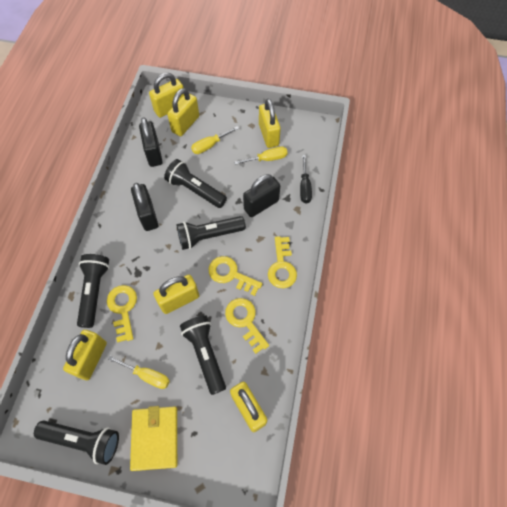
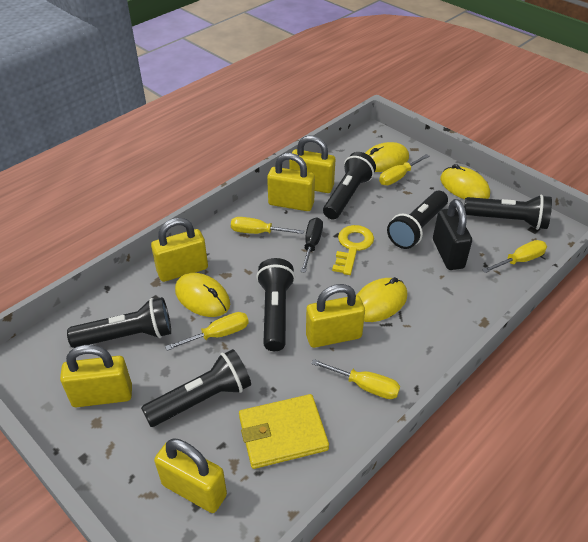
black flashlight: 5 -> 6
black padlock: 3 -> 1
yellow key: 4 -> 1
yellow mouse: 0 -> 4
yellow screwdriver: 3 -> 5

